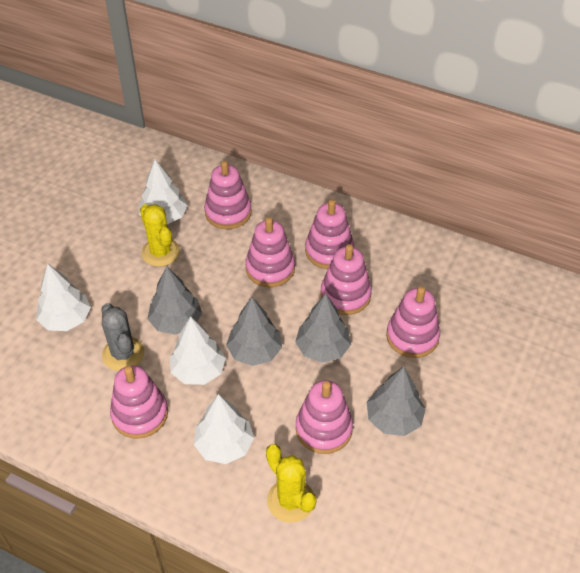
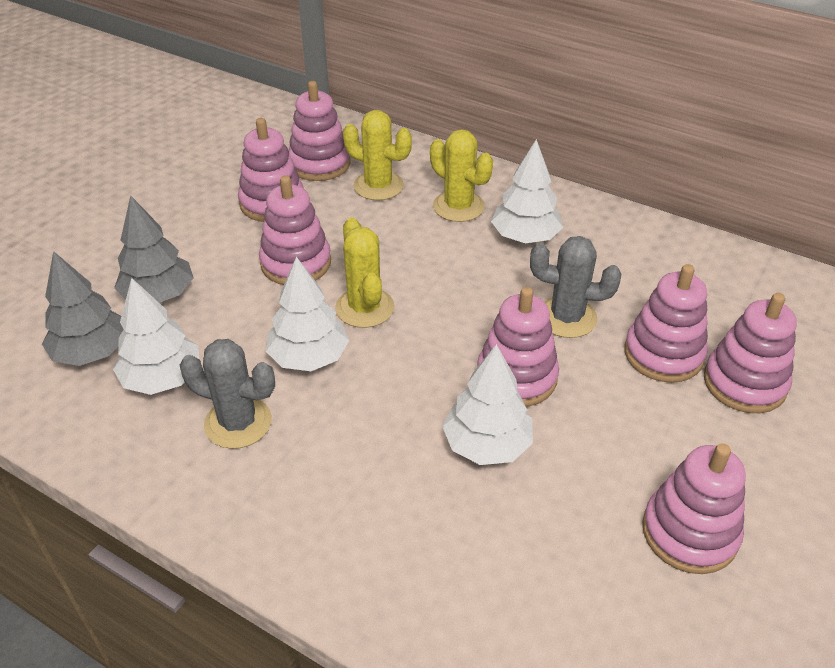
grey cactus: 1 -> 2
grey tree: 4 -> 2
yellow cactus: 2 -> 3

